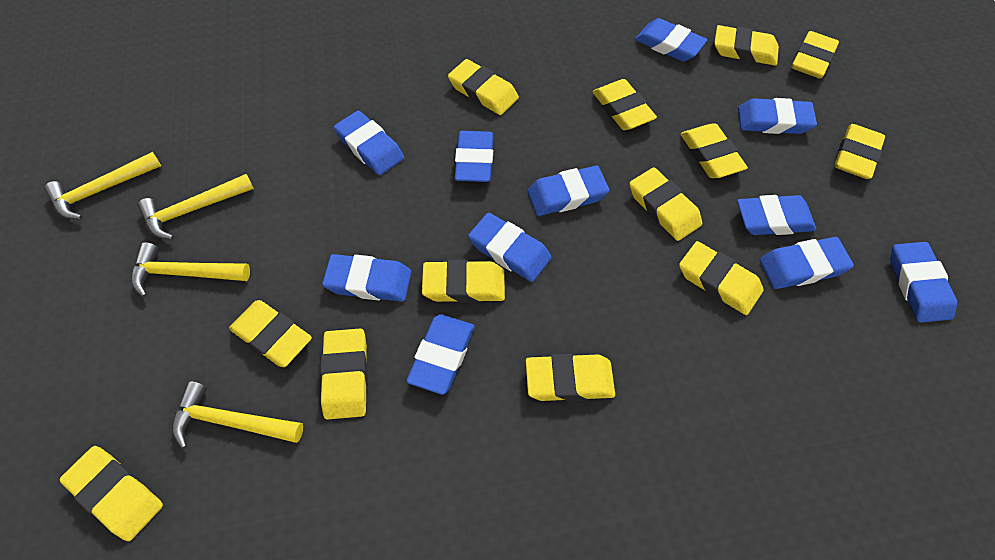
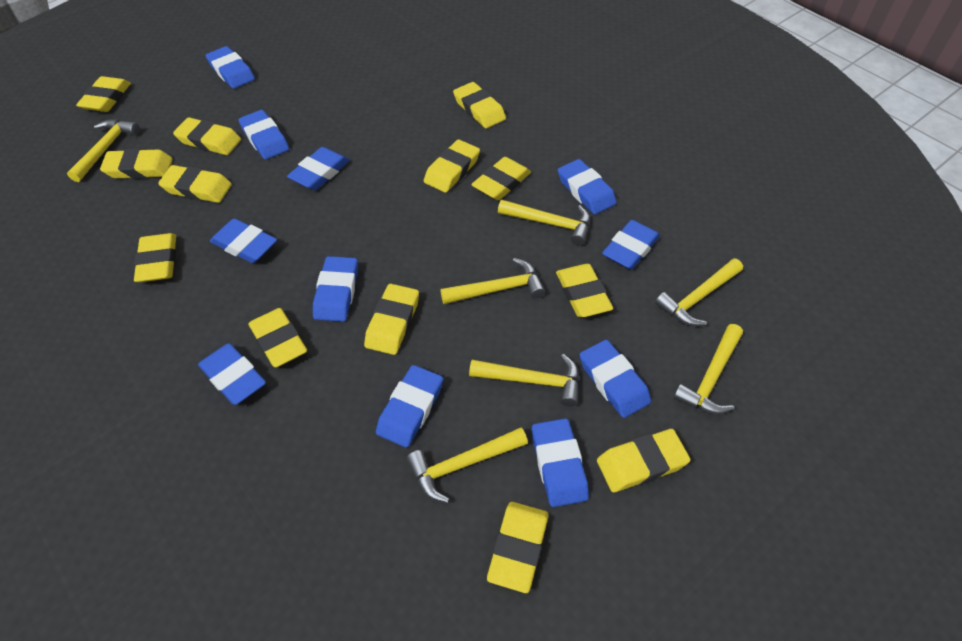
yellow hammer: 4 -> 7

